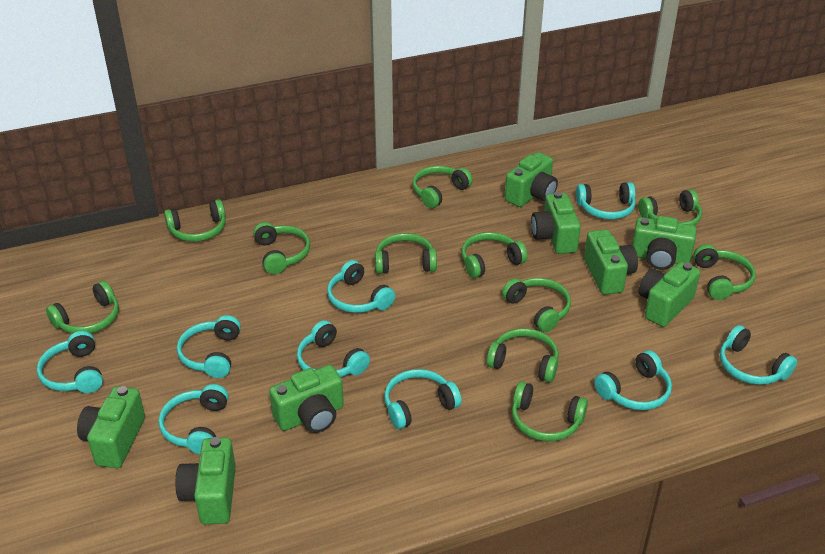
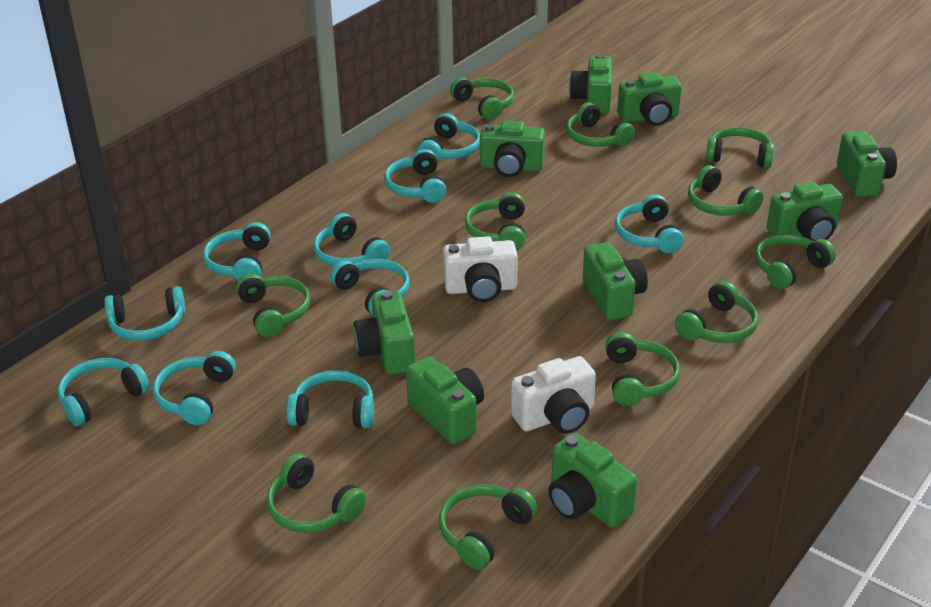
green camera: 8 -> 9
turquoise headphones: 9 -> 10
white camera: 0 -> 2

